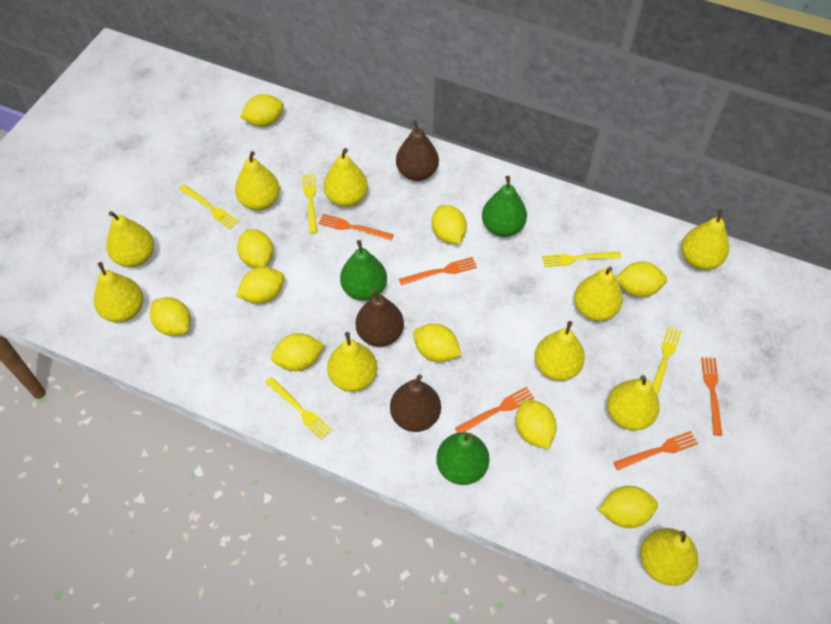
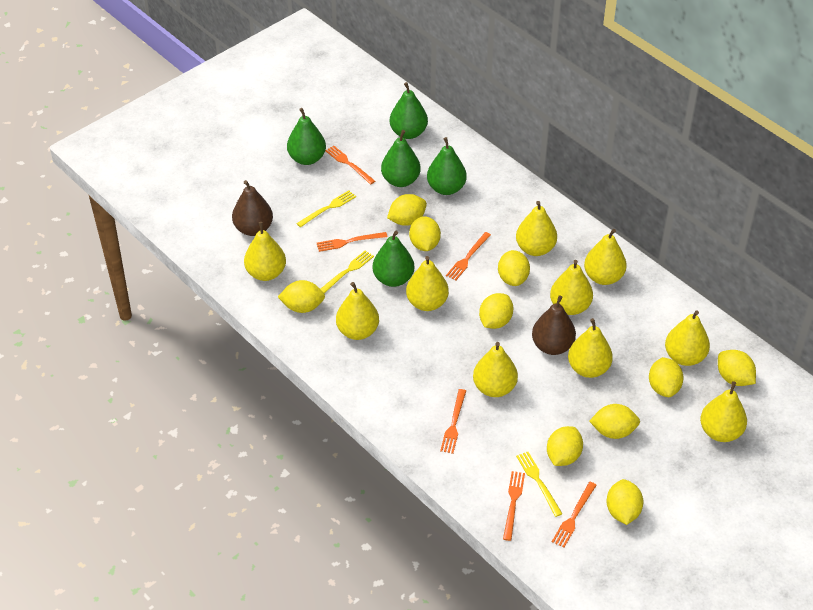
brown pear: 3 -> 2
green pear: 3 -> 5
orange fork: 5 -> 6
yellow fork: 5 -> 3

